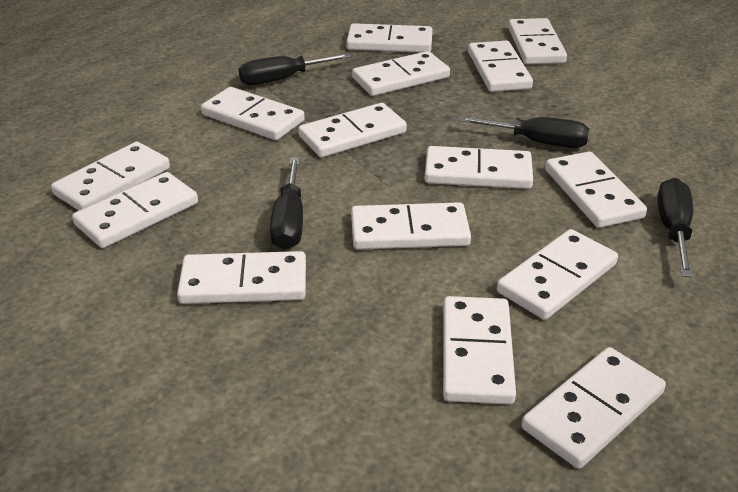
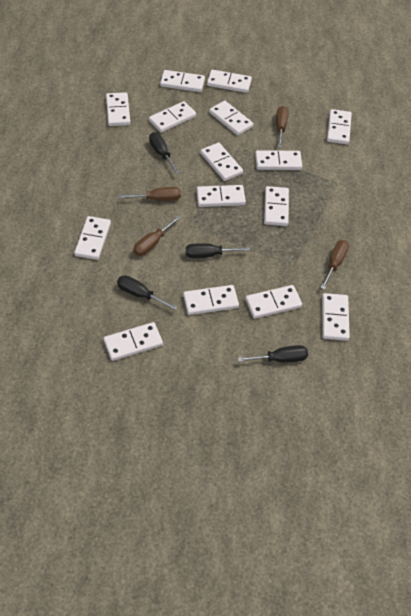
brown screwdriver: 0 -> 4

